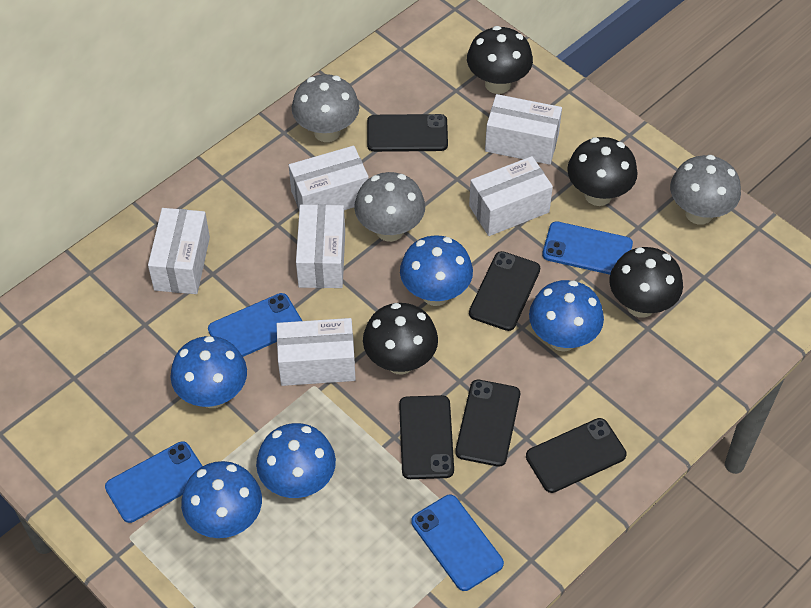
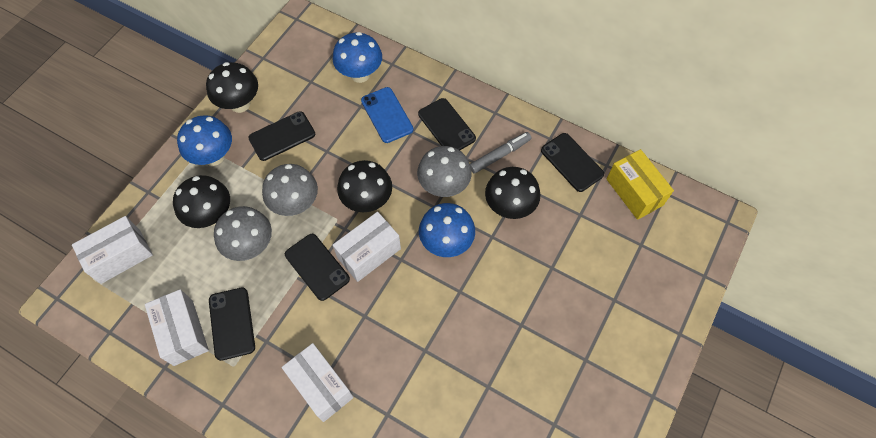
blue mushroom: 5 -> 3
blue phone: 4 -> 1
grey marker: 0 -> 1
white box: 6 -> 4
yellow box: 0 -> 1

